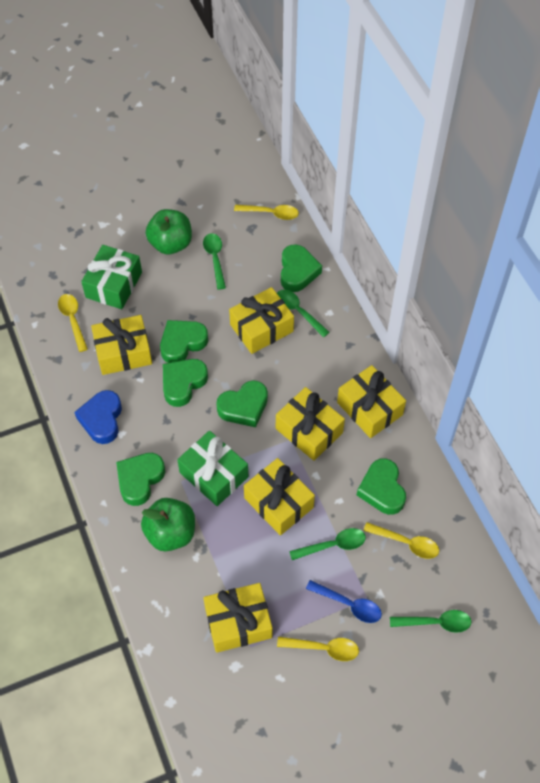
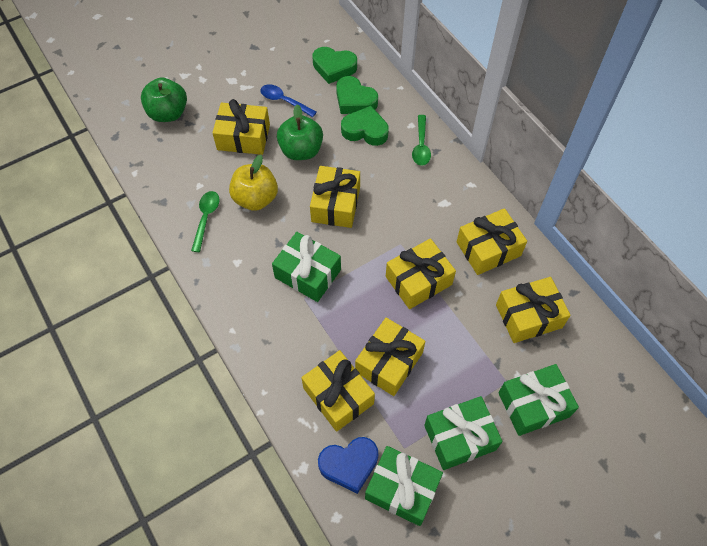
green gift: 2 -> 4
green heart: 6 -> 3
green spoon: 4 -> 2
yellow apple: 0 -> 1
yellow gift: 6 -> 7
yellow spoon: 4 -> 0

